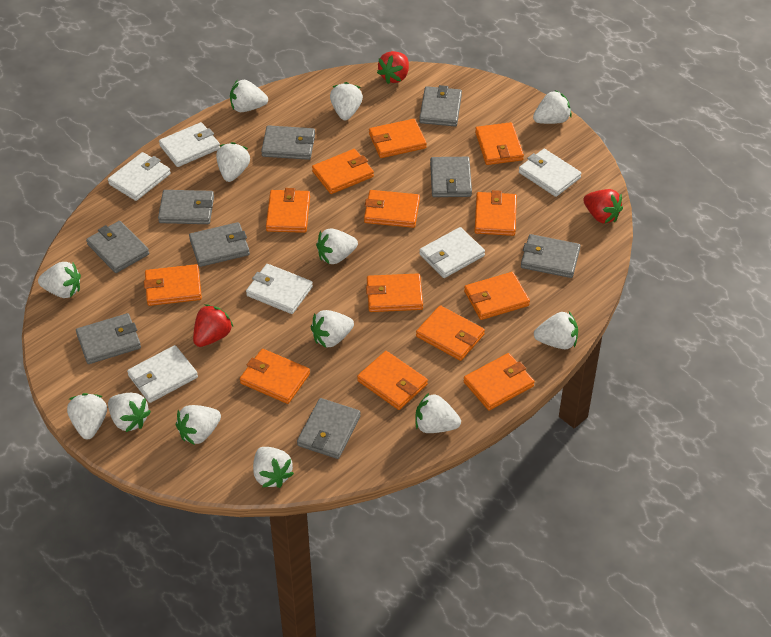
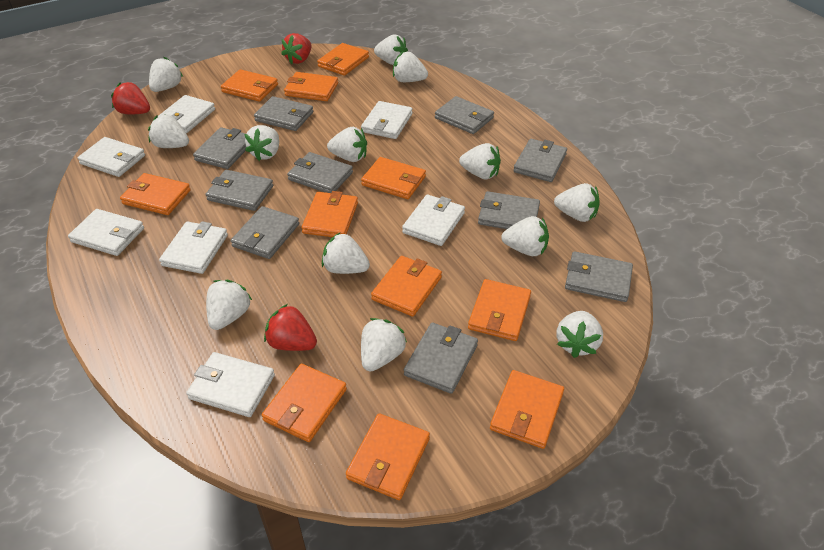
grey wallet: 9 -> 10
orange wallet: 13 -> 11
white wallet: 6 -> 7

